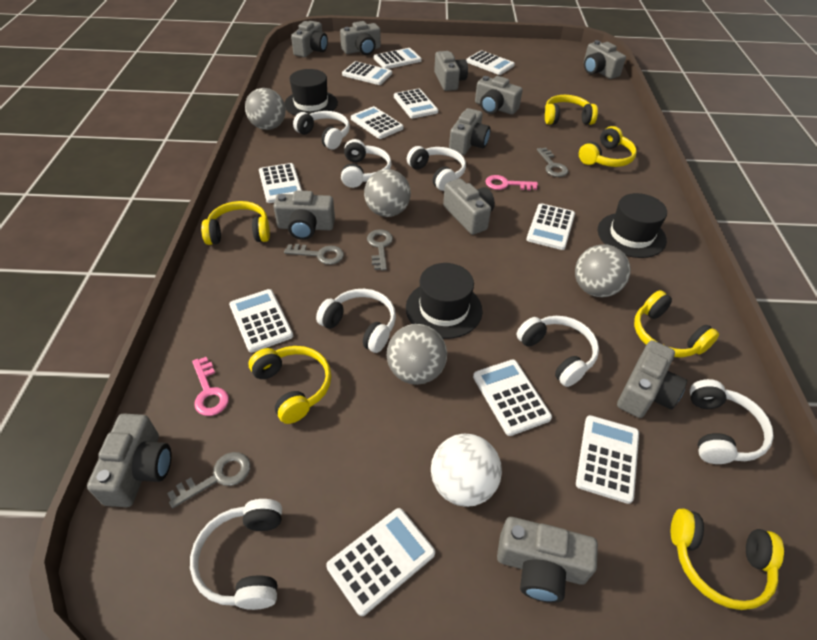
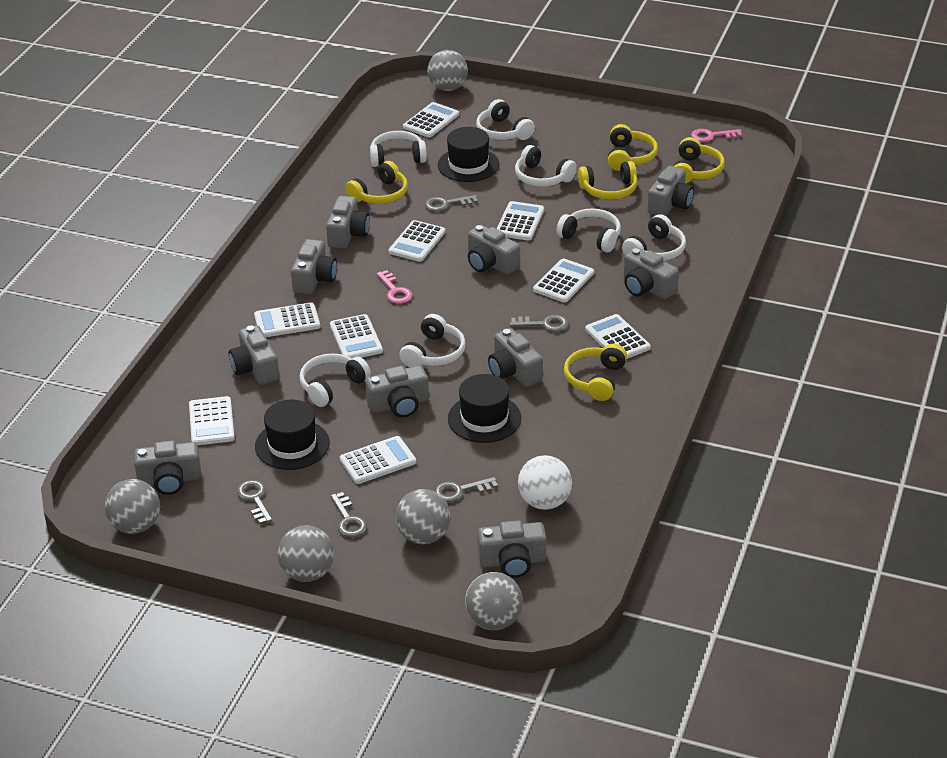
grey ball: 4 -> 5
grey camera: 11 -> 10
grey key: 4 -> 5
white calculator: 11 -> 9
yellow headphones: 6 -> 5

